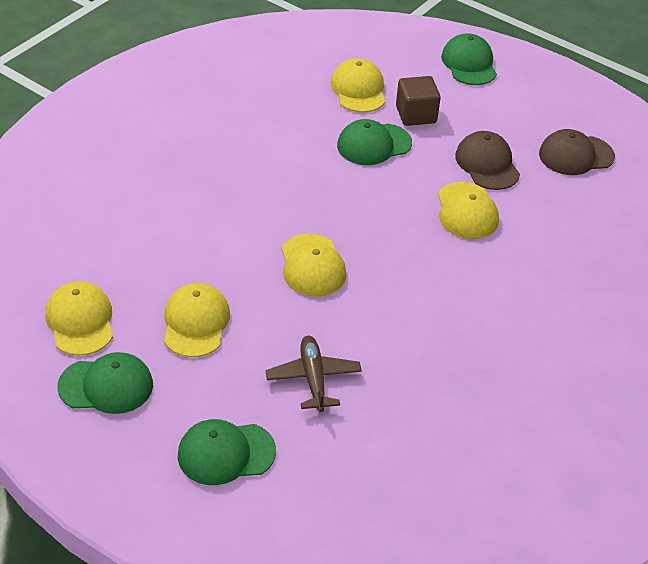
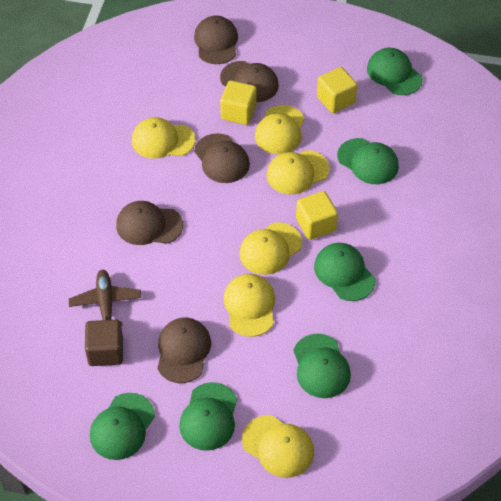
brown cap: 2 -> 5
green cap: 4 -> 6
yellow cap: 5 -> 6
yellow cube: 0 -> 3

